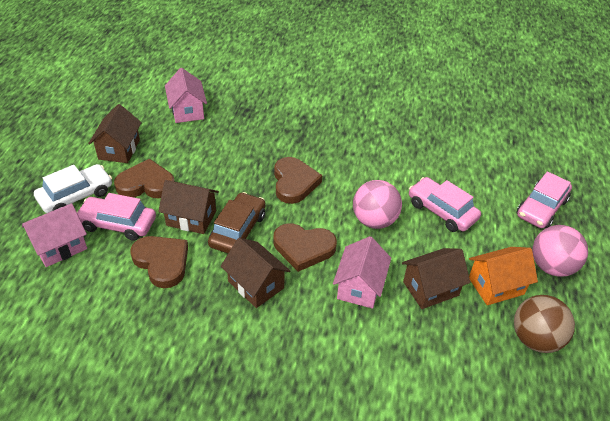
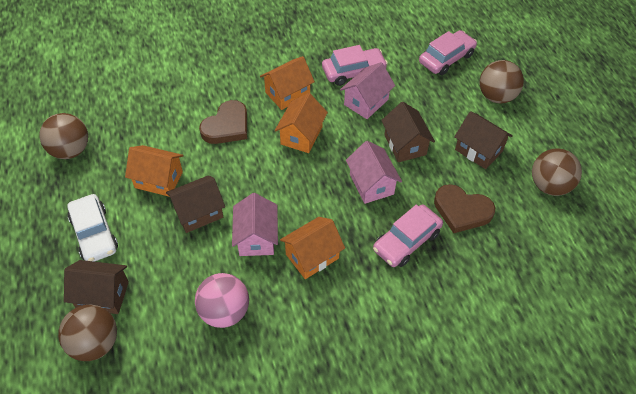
brown ball: 1 -> 4
brown car: 1 -> 0
brown heart: 4 -> 2
orange house: 1 -> 4
pink ball: 2 -> 1

